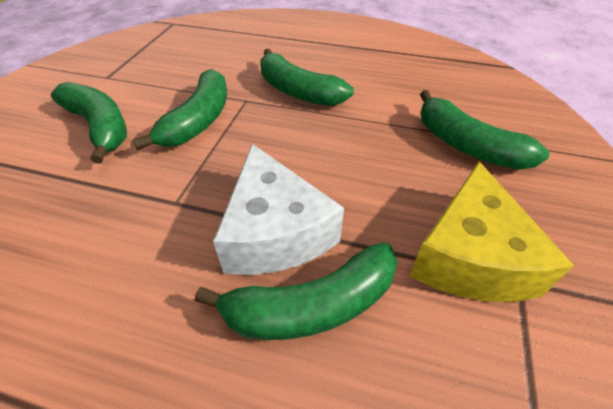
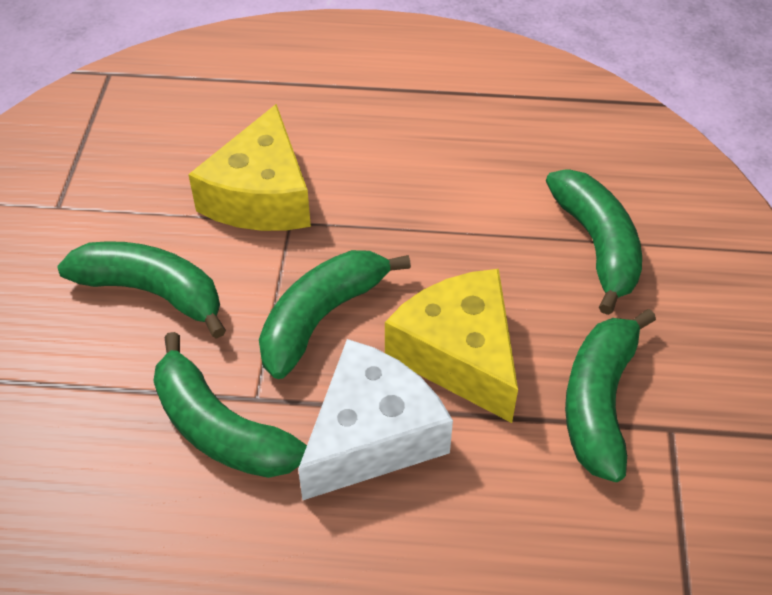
yellow cheese: 1 -> 2

